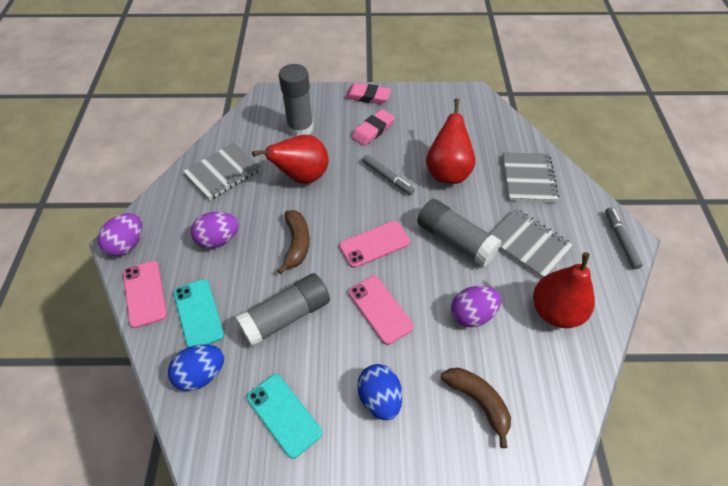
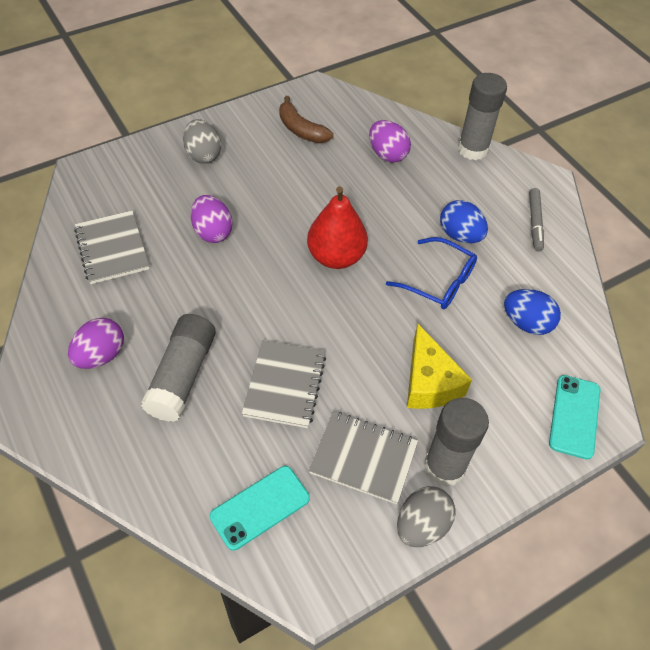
blue glasses: 0 -> 1
brown banana: 2 -> 1
grey egg: 0 -> 2
grey marker: 2 -> 1
pink eraser: 2 -> 0
pink phone: 3 -> 0
red pear: 3 -> 1
yellow cheese: 0 -> 1

